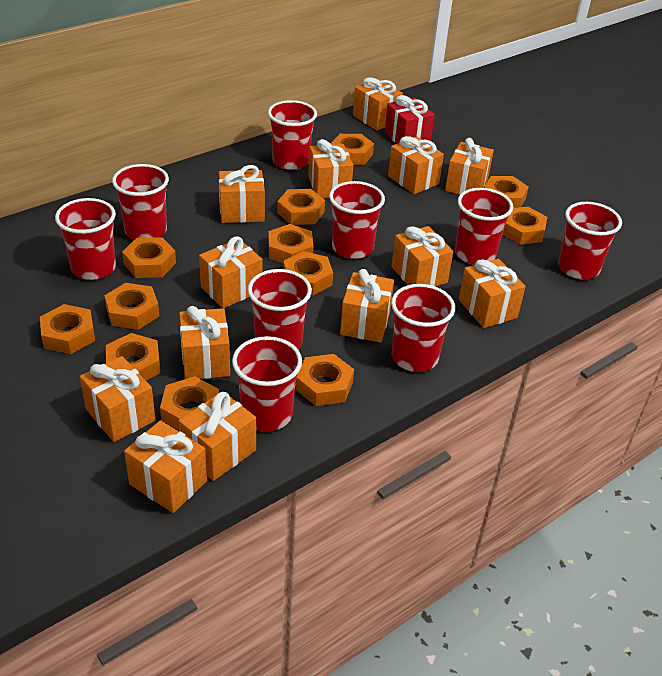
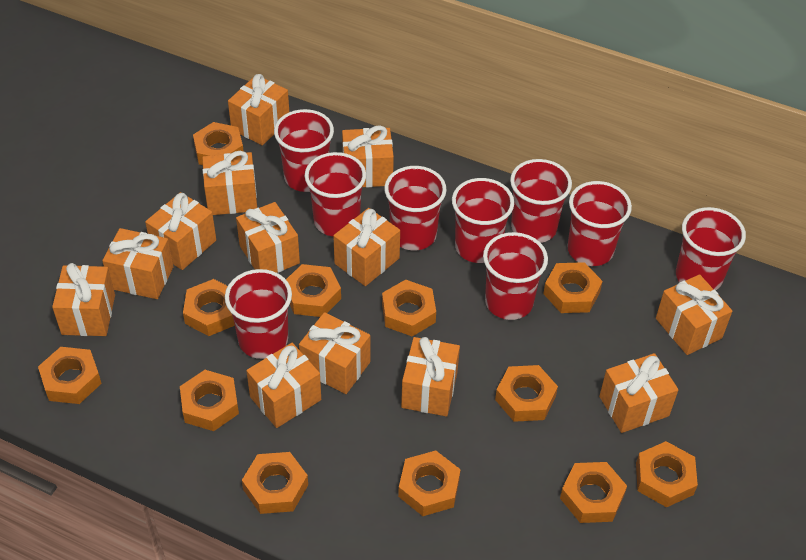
red gift: 1 -> 0

